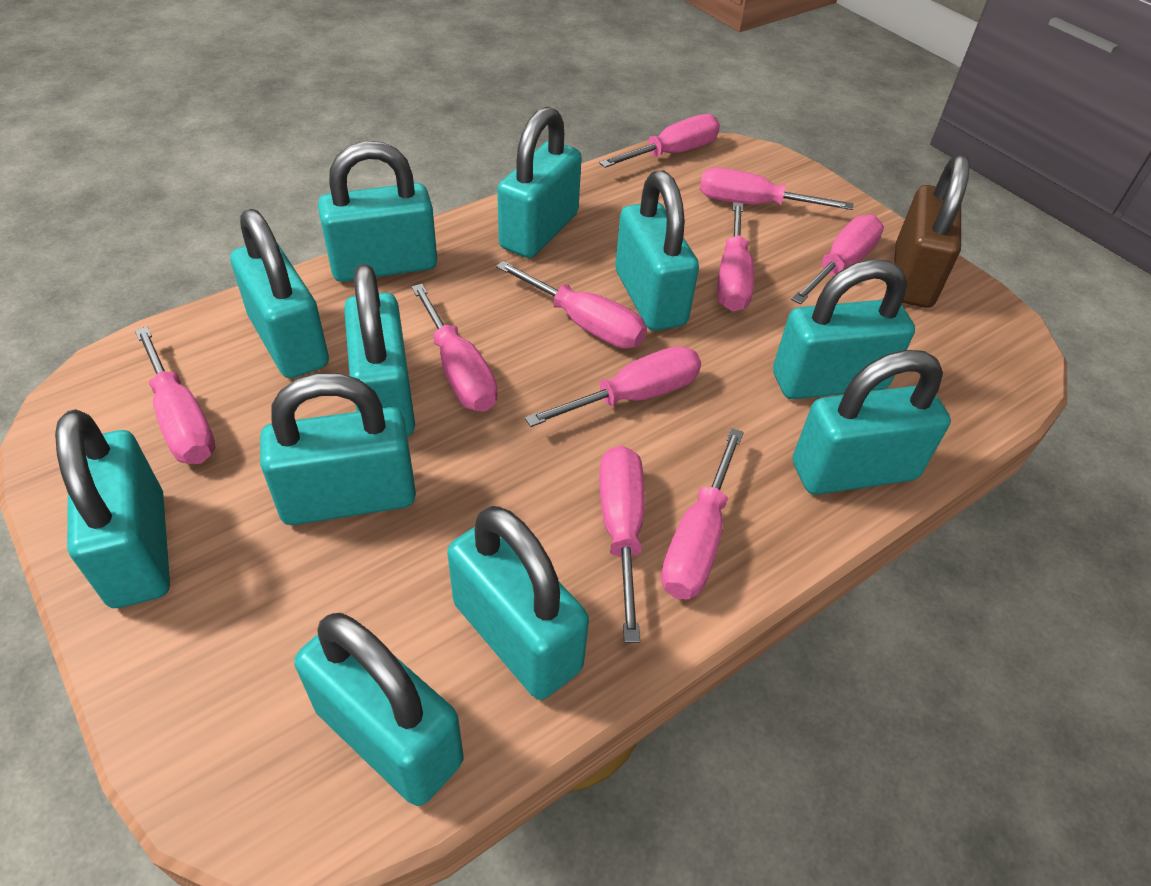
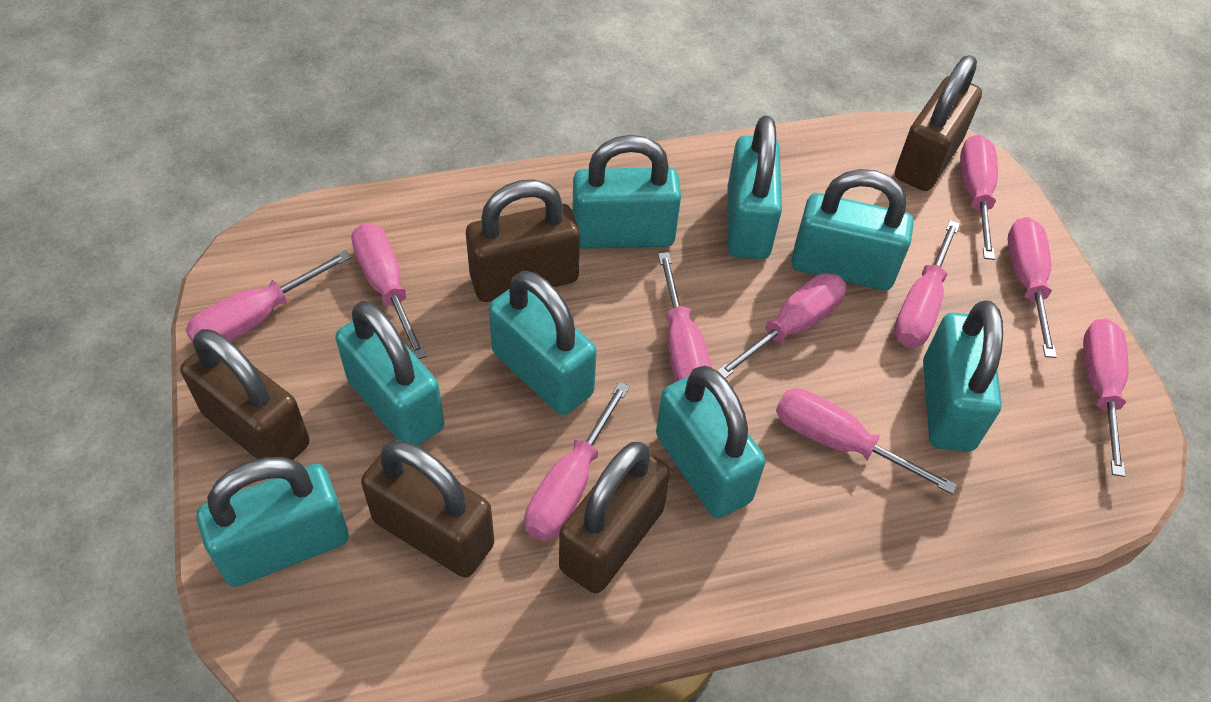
brown padlock: 1 -> 5
turquoise padlock: 11 -> 8

